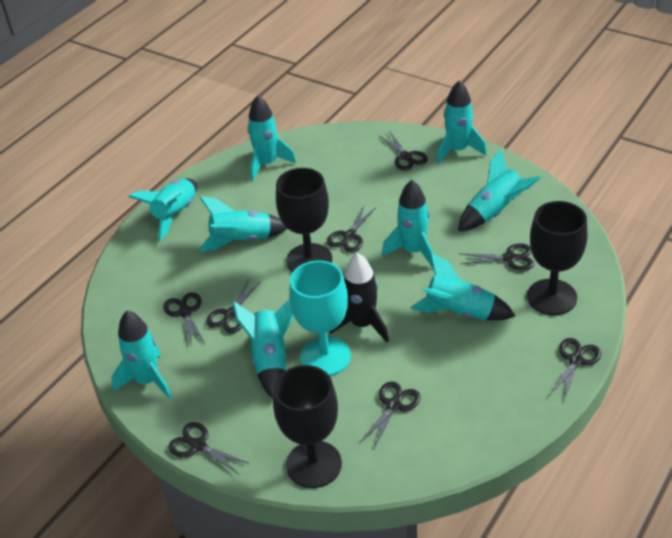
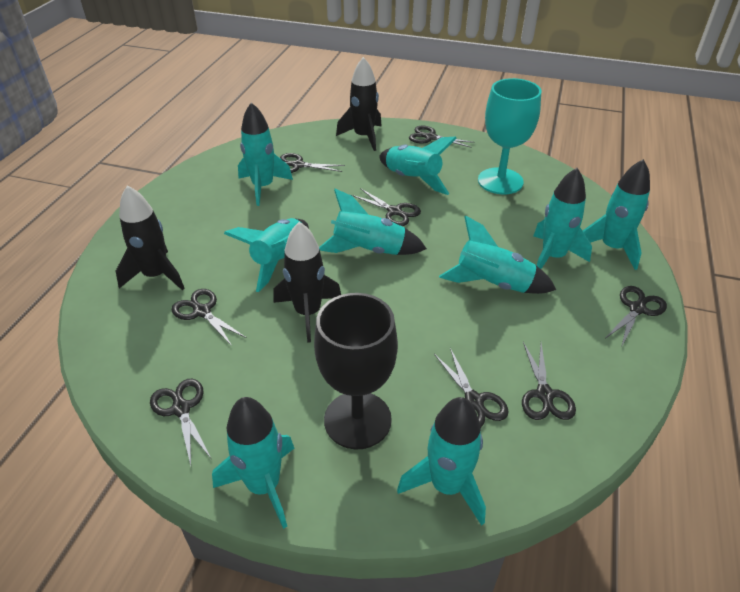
black goblet: 3 -> 1
black rocket: 1 -> 3

